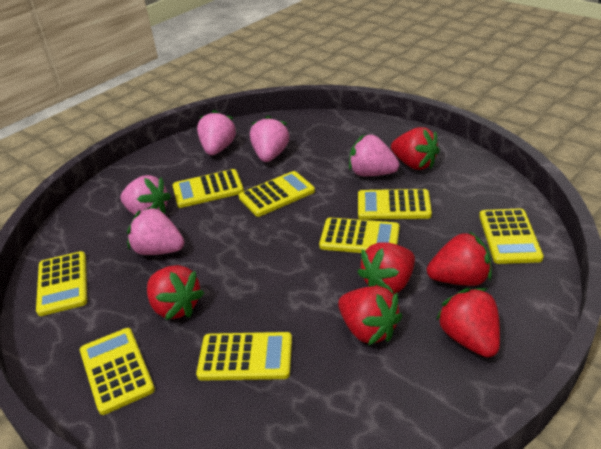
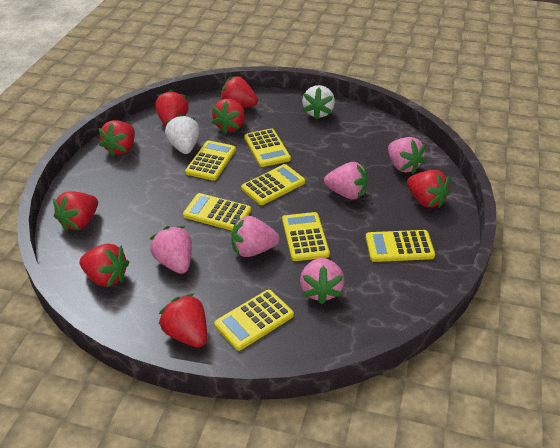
red strawberry: 6 -> 8
white strawberry: 0 -> 2
yellow calculator: 8 -> 7

